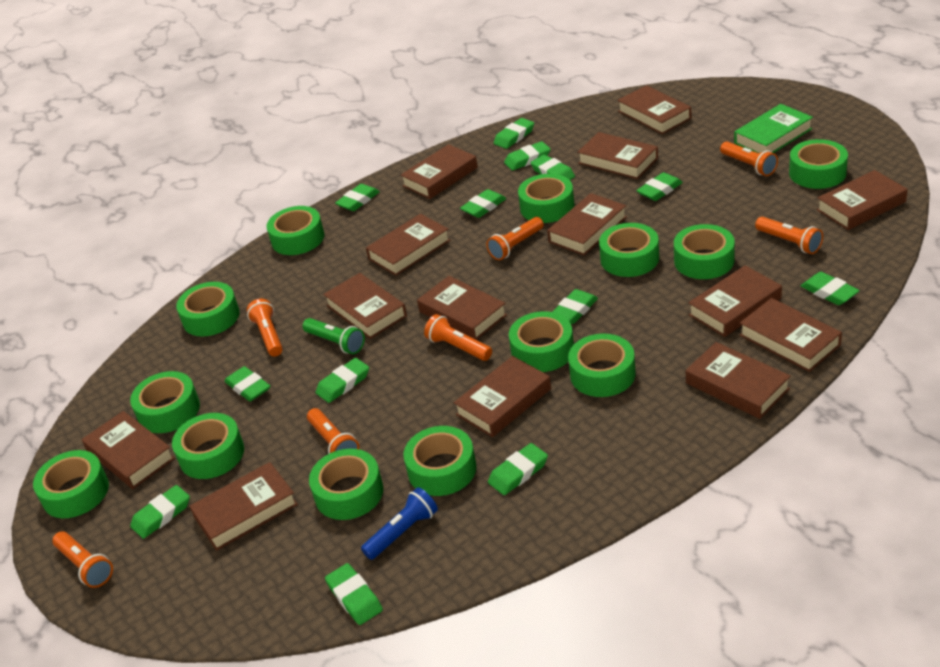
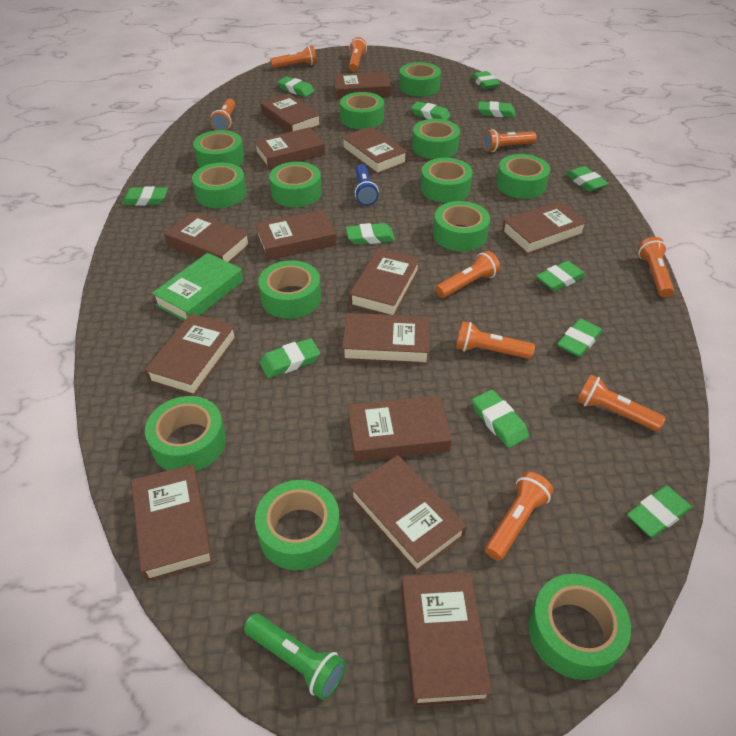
green eraser: 13 -> 12
orange flashlight: 7 -> 9

